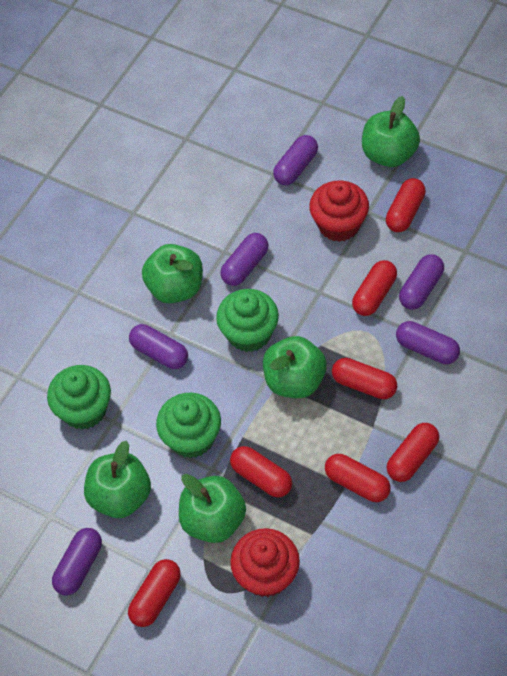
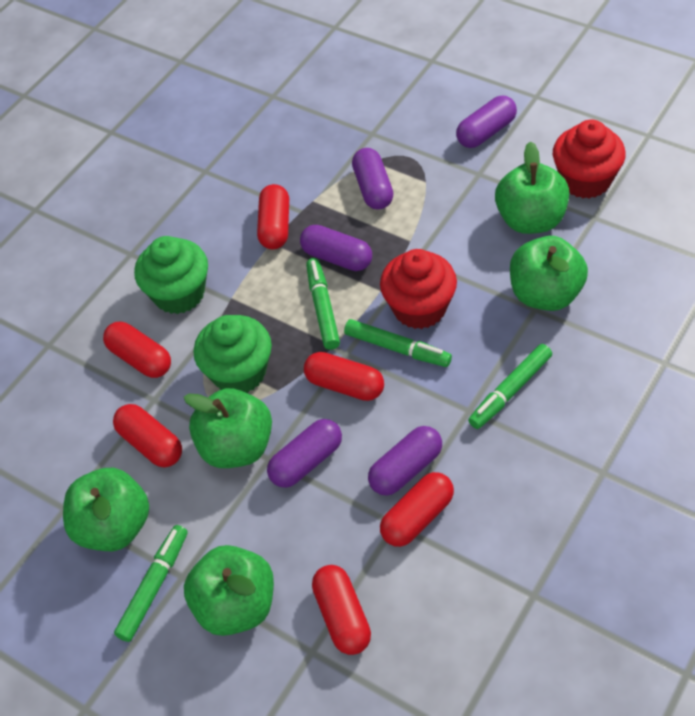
green cupcake: 3 -> 2
green marker: 0 -> 4
purple capsule: 6 -> 5
red capsule: 7 -> 6

